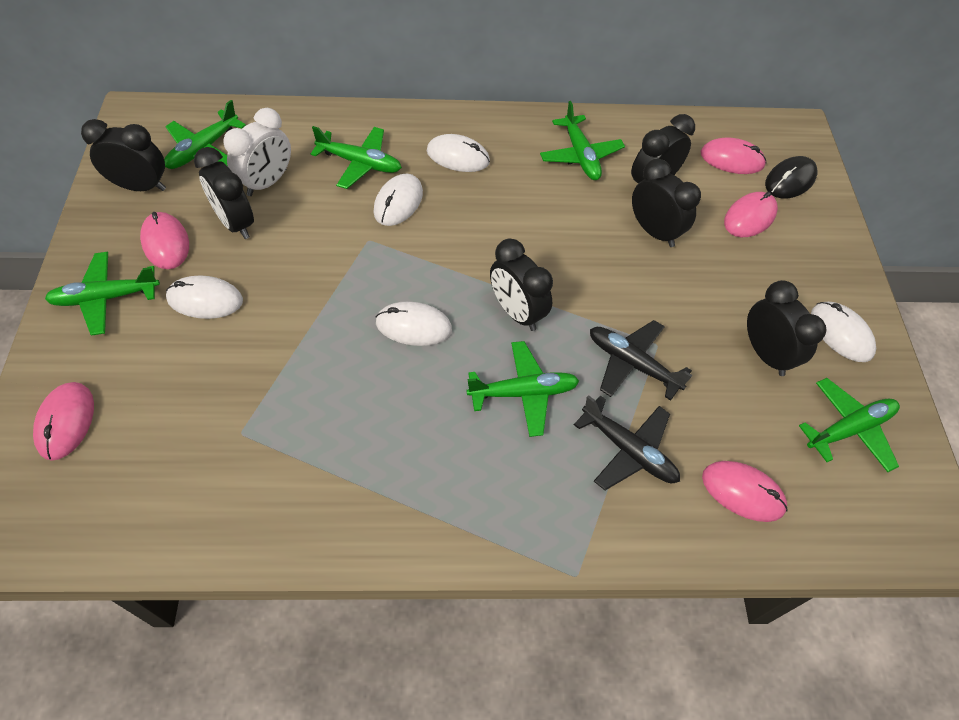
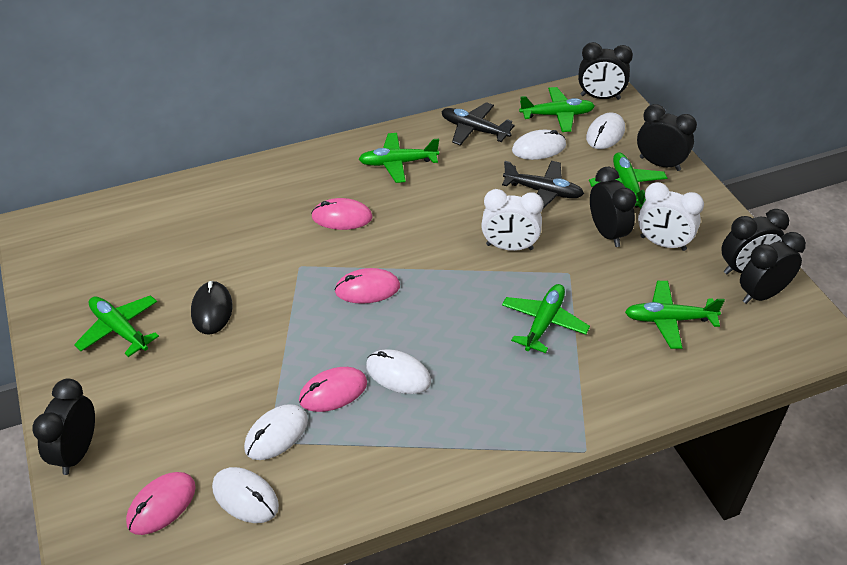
pink mouse: 5 -> 4
white clock: 1 -> 2

